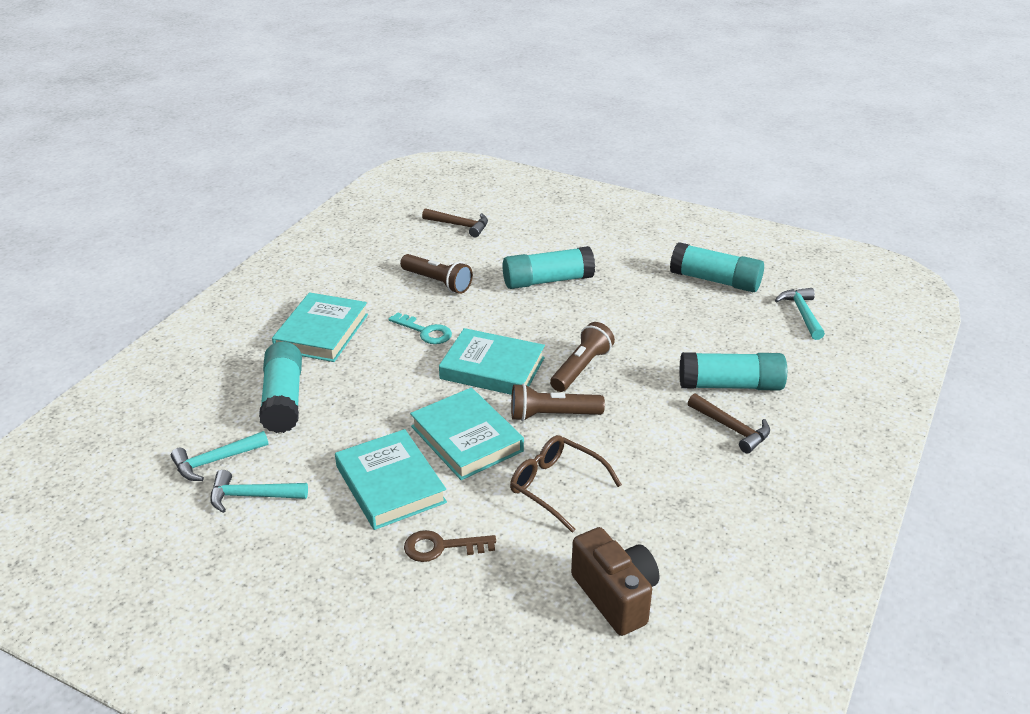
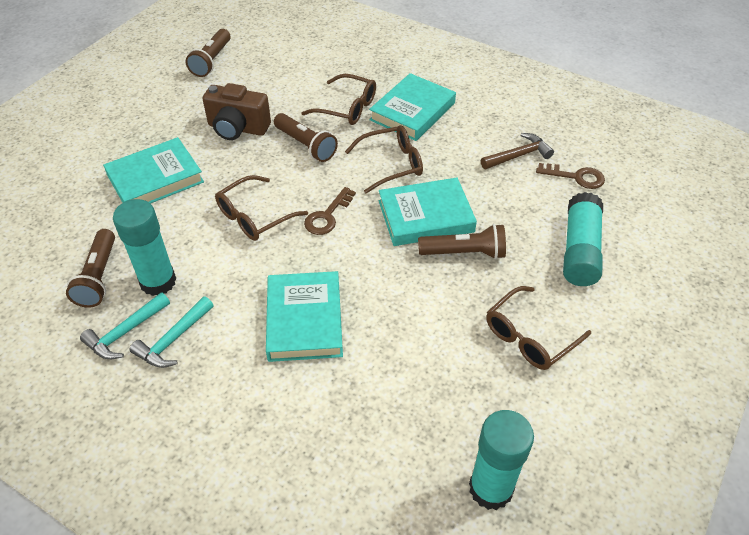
brown flashlight: 3 -> 4
brown glasses: 1 -> 4
brown hammer: 2 -> 1
brown key: 1 -> 2
turquoise glue stick: 4 -> 3
turquoise hammer: 3 -> 2
turquoise key: 1 -> 0

